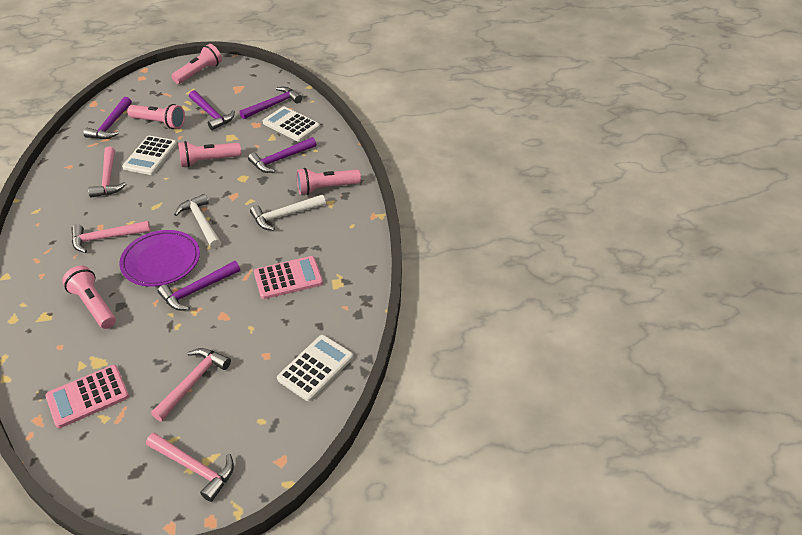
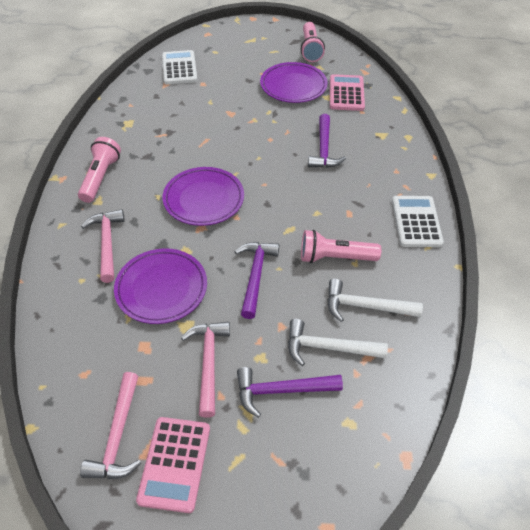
pink flashlight: 5 -> 3
pink hammer: 4 -> 3
purple hammer: 5 -> 3
purple plate: 1 -> 3
white calculator: 3 -> 2

